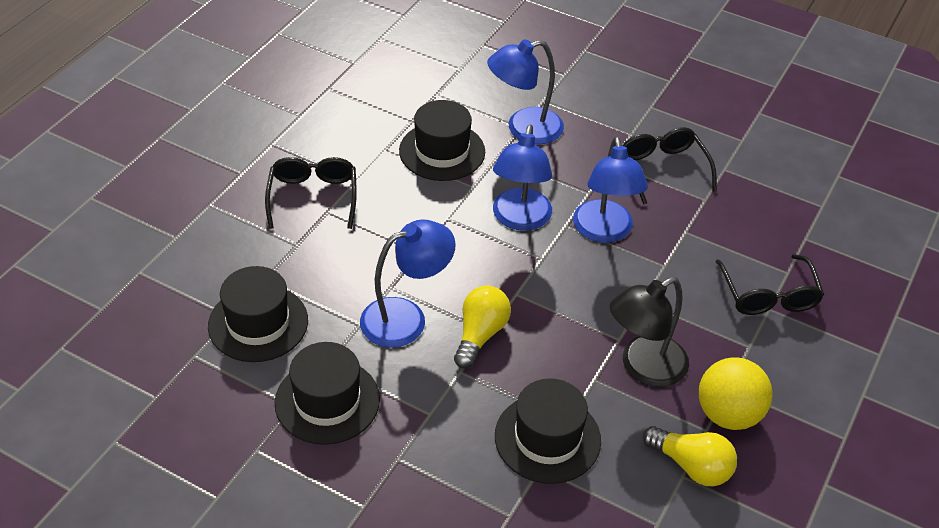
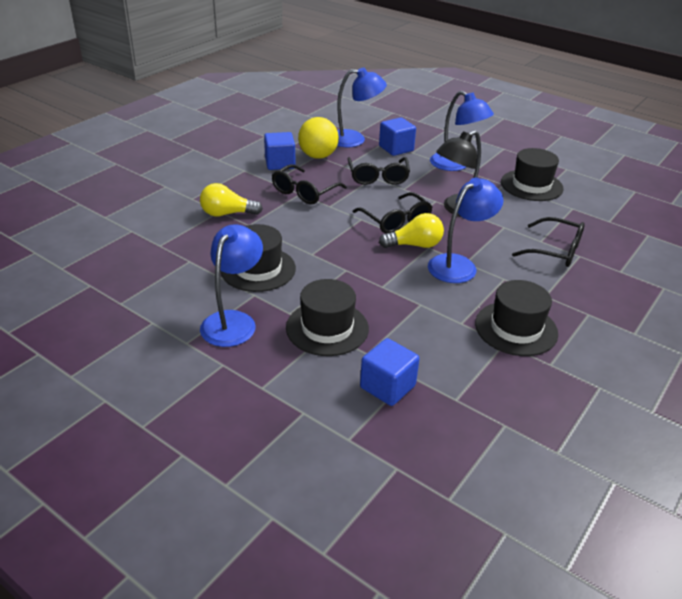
black glasses: 3 -> 4
blue cube: 0 -> 3

